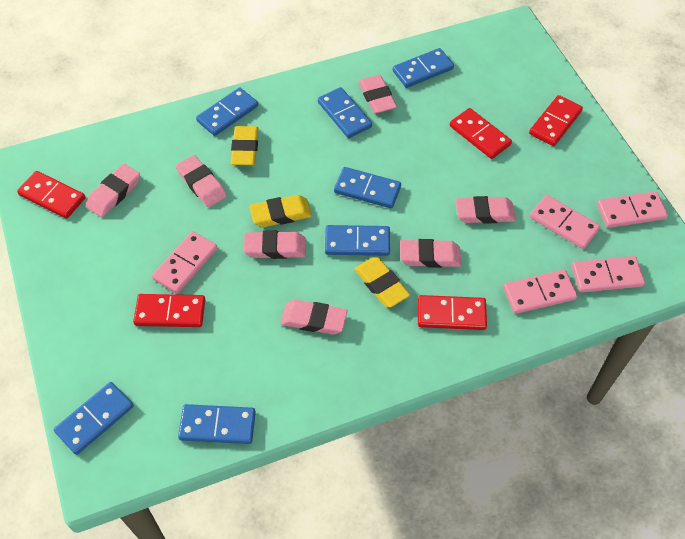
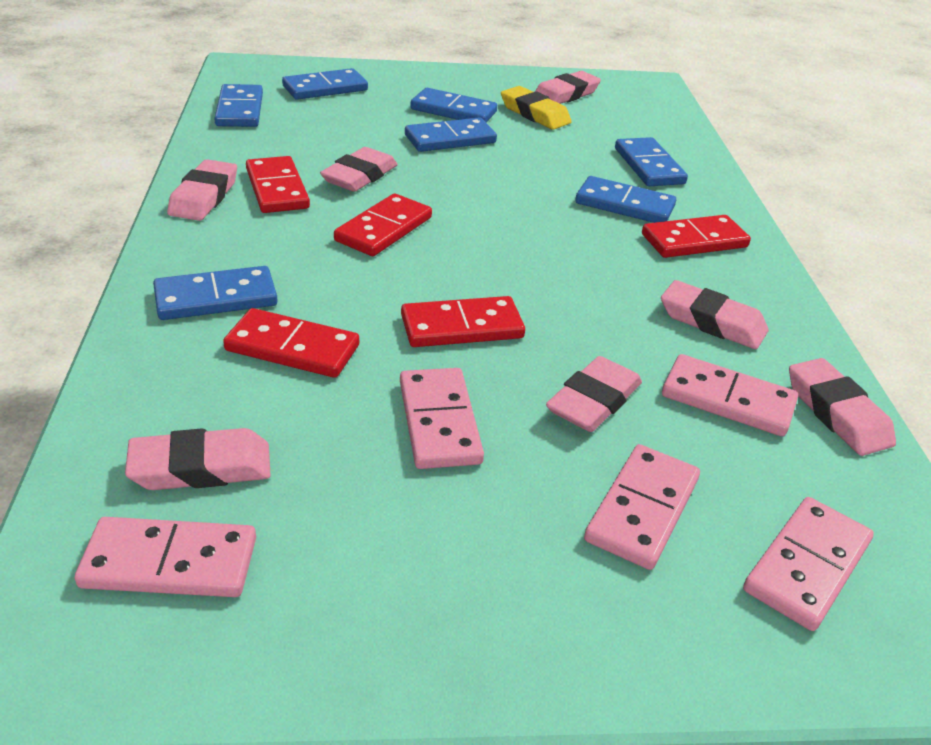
yellow eraser: 3 -> 1

